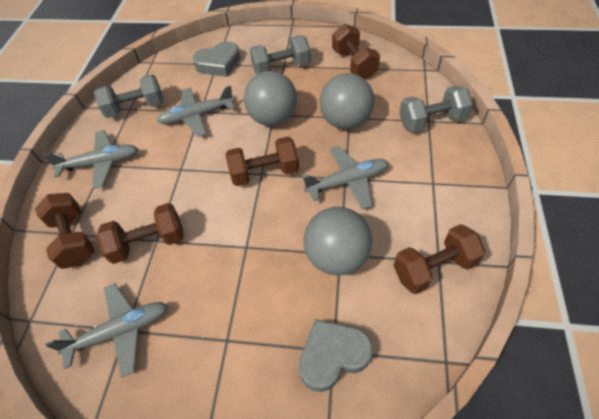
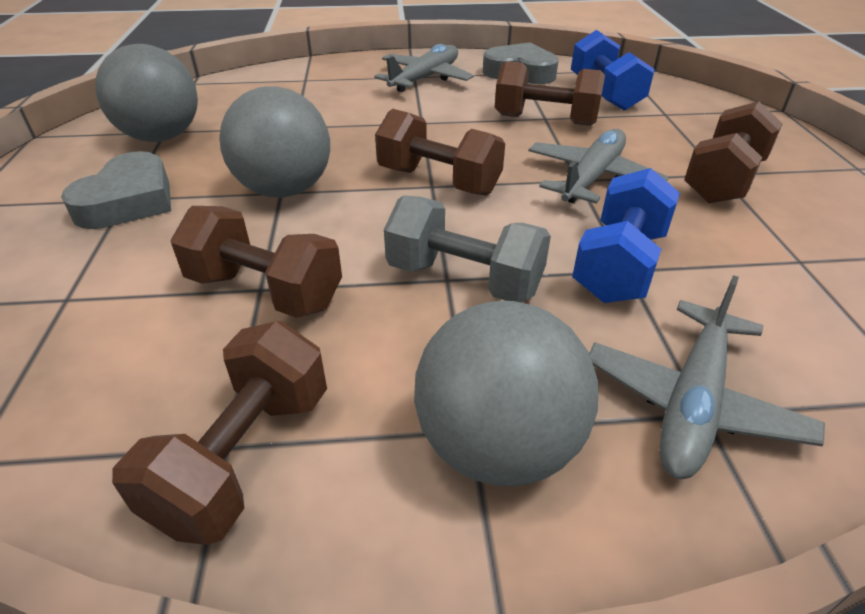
blue dumbbell: 0 -> 2
grey dumbbell: 3 -> 1
grey plane: 4 -> 3

